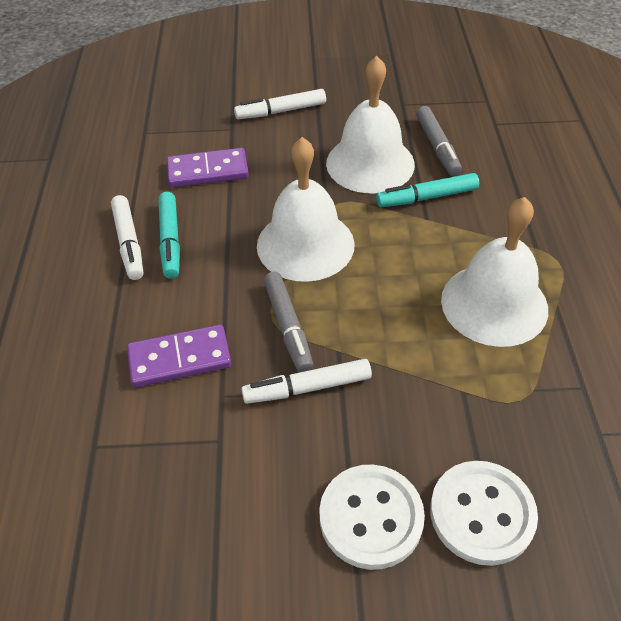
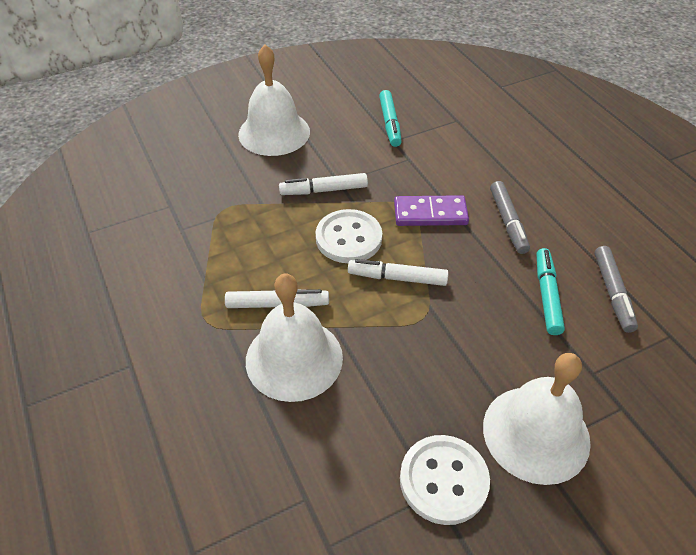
purple domino: 2 -> 1

